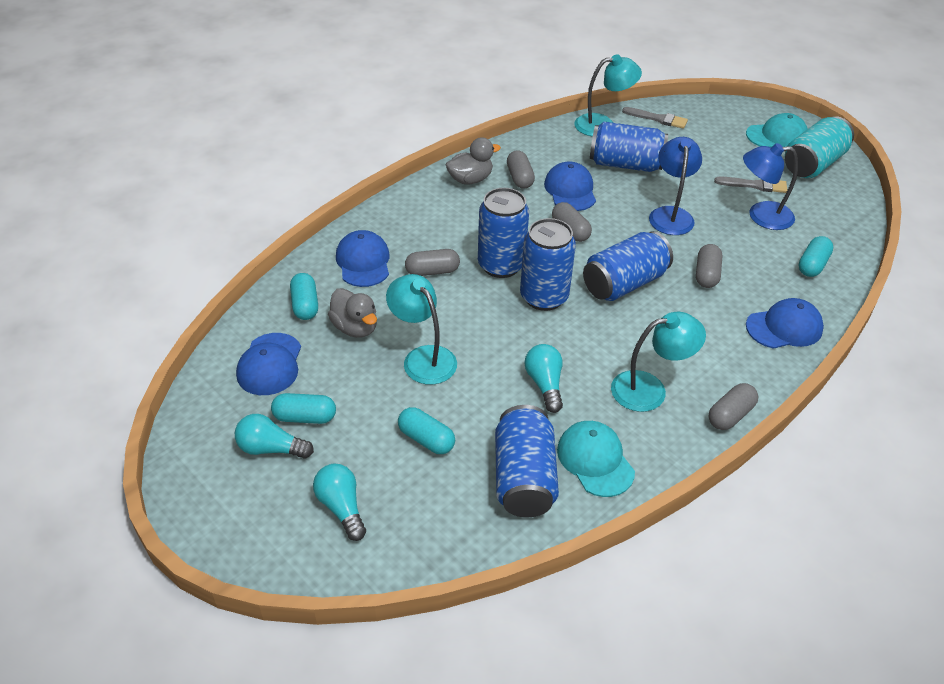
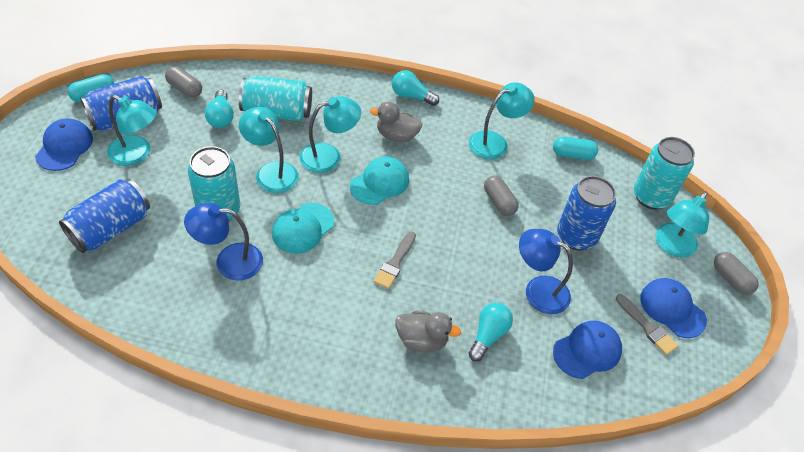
blue can: 5 -> 3
blue cap: 4 -> 3
grey capsule: 5 -> 3
turquoise can: 1 -> 3
turquoise capsule: 4 -> 2
turquoise lamp: 3 -> 5

